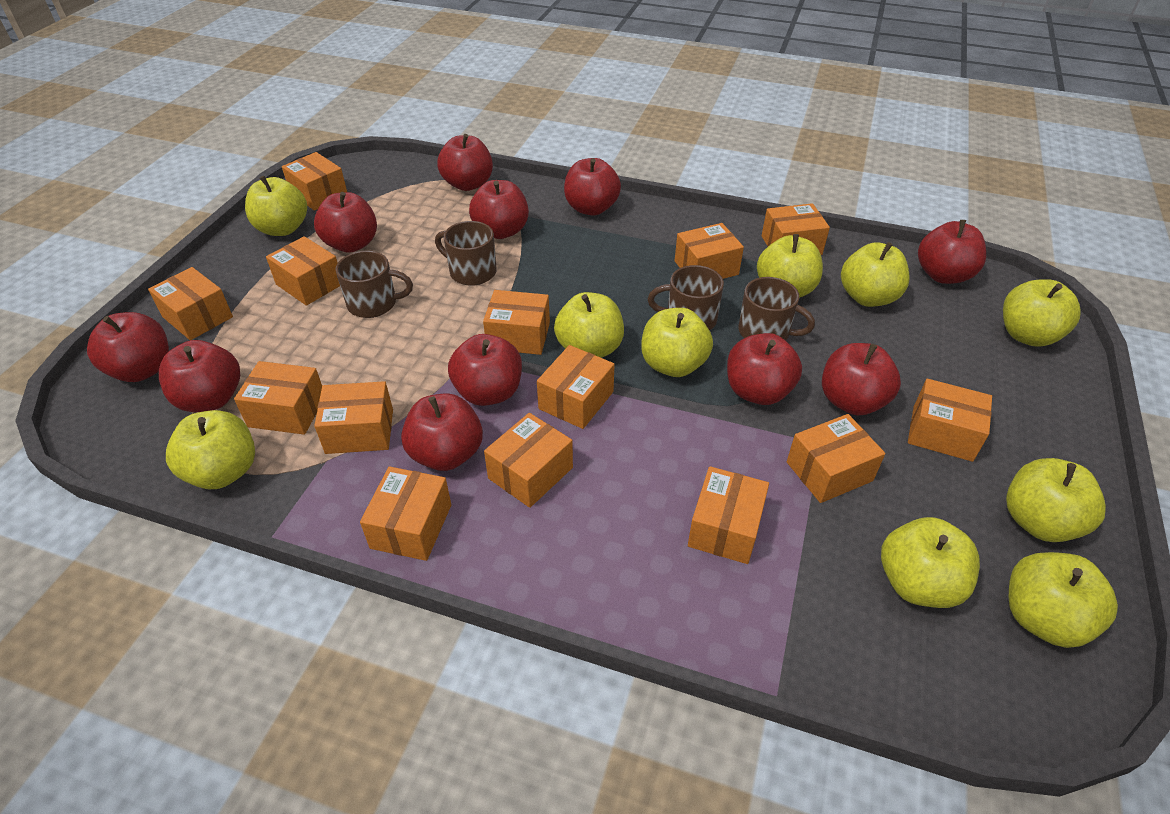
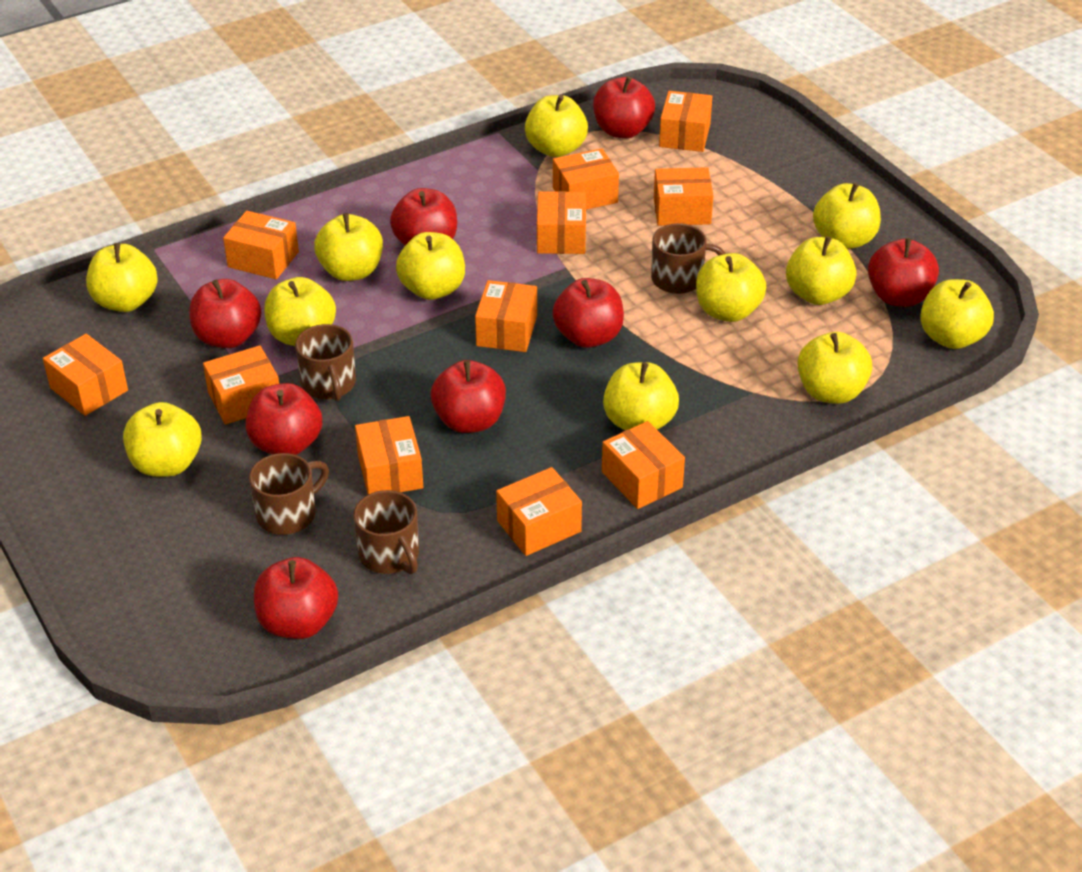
orange box: 14 -> 11
red apple: 11 -> 8
yellow apple: 10 -> 12

